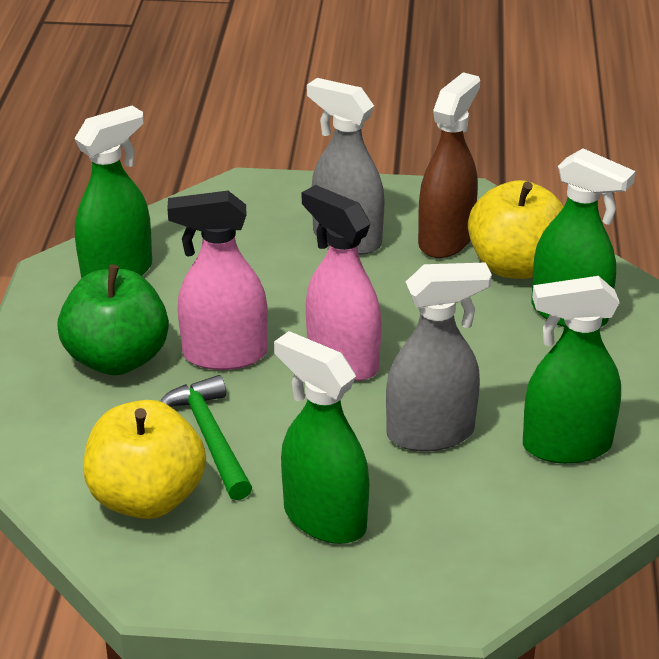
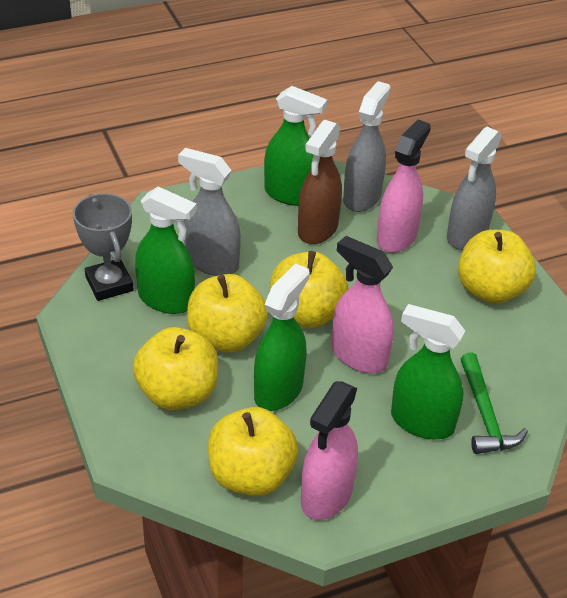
green apple: 1 -> 0
grey spray bottle: 2 -> 3
grey trophy: 0 -> 1
pink spray bottle: 2 -> 3
yellow apple: 2 -> 5

